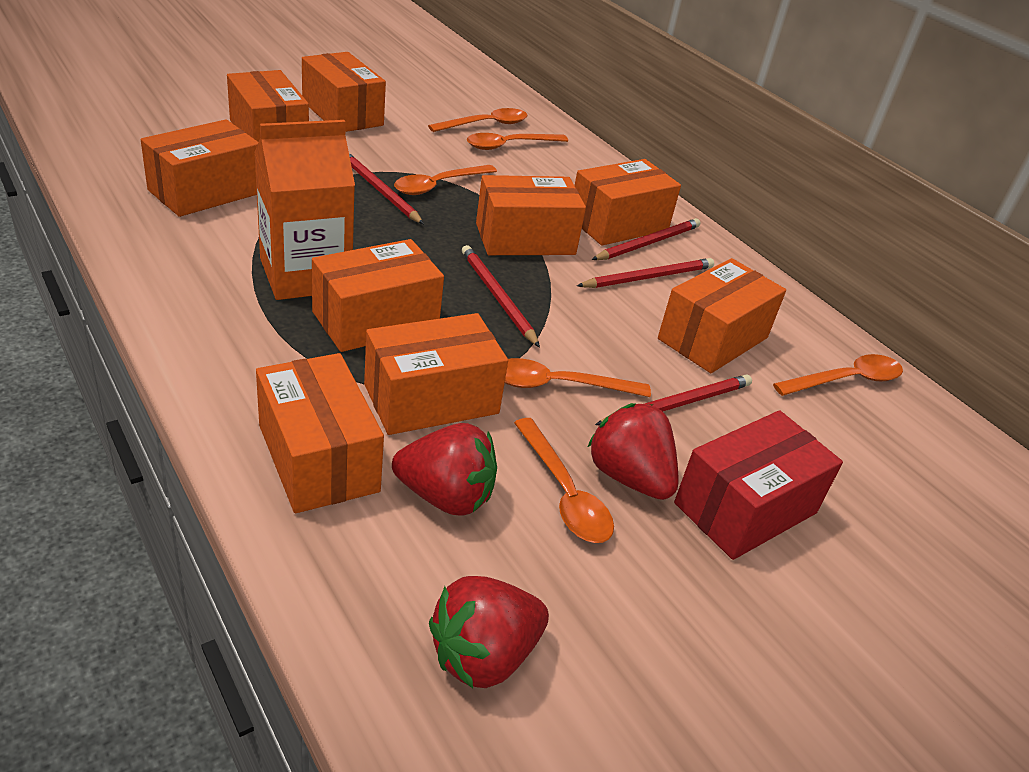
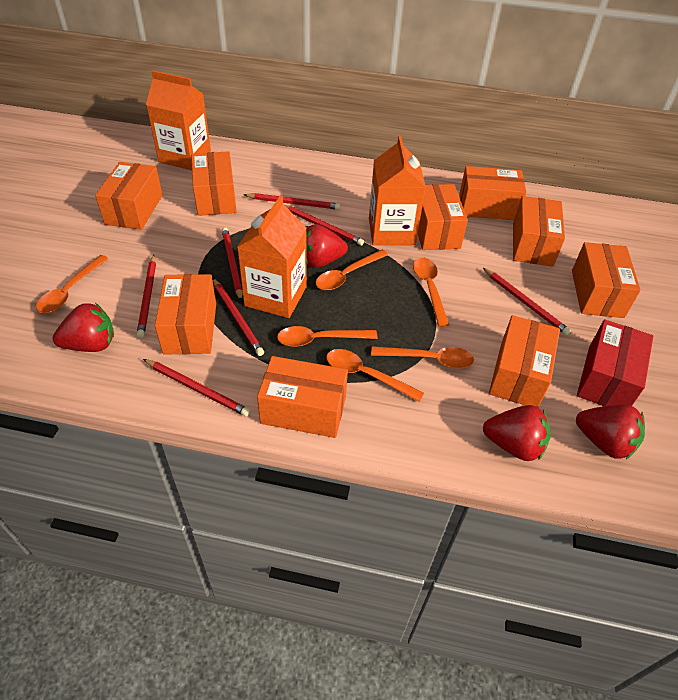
orange carton: 1 -> 3
red pencil: 5 -> 7
red strawberry: 3 -> 4

